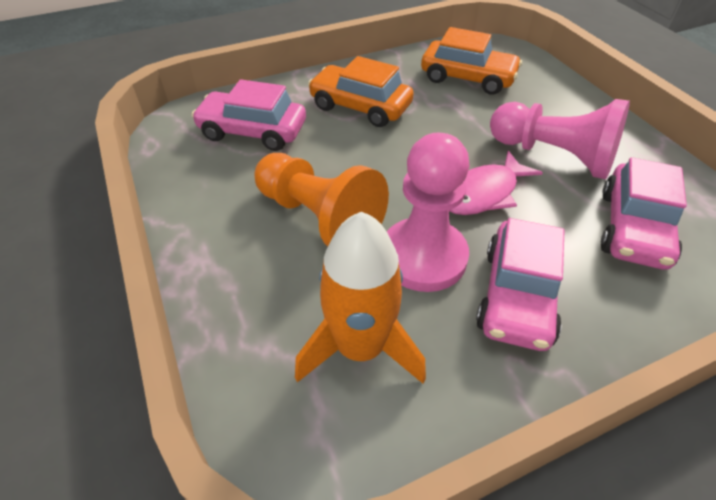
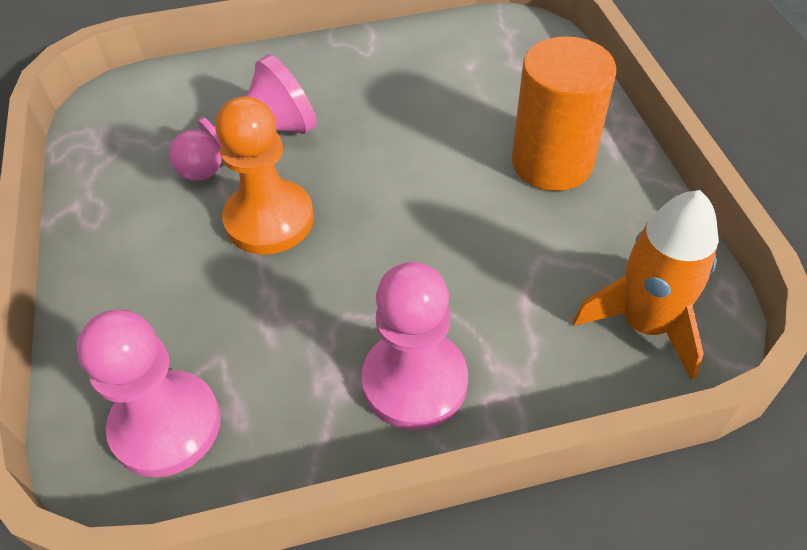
orange car: 2 -> 0
orange cylinder: 0 -> 1
pink car: 3 -> 0
pink fish: 1 -> 0
pink pawn: 2 -> 3

